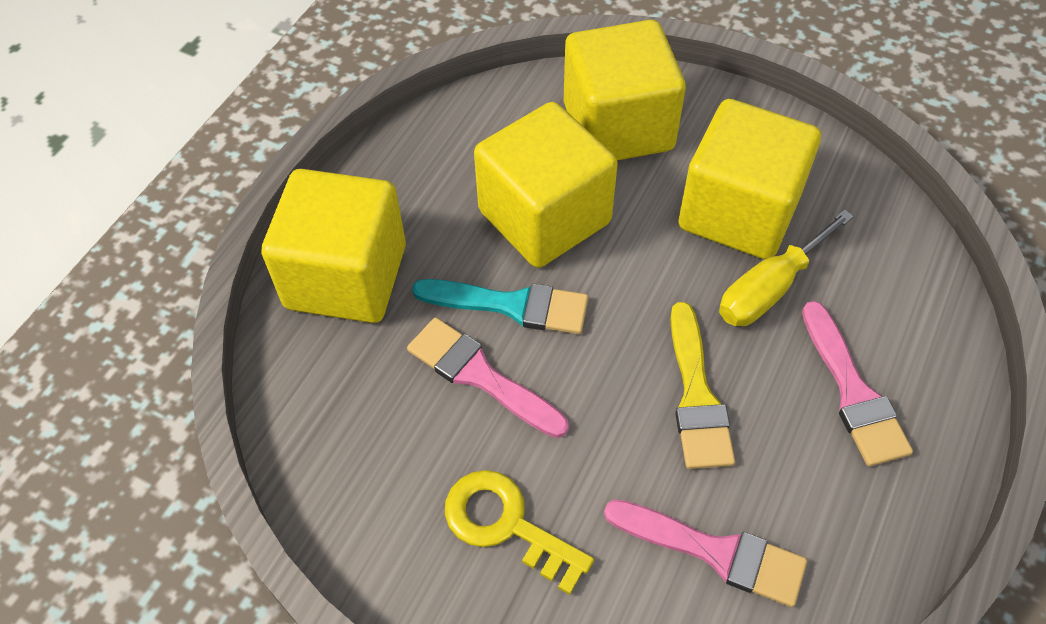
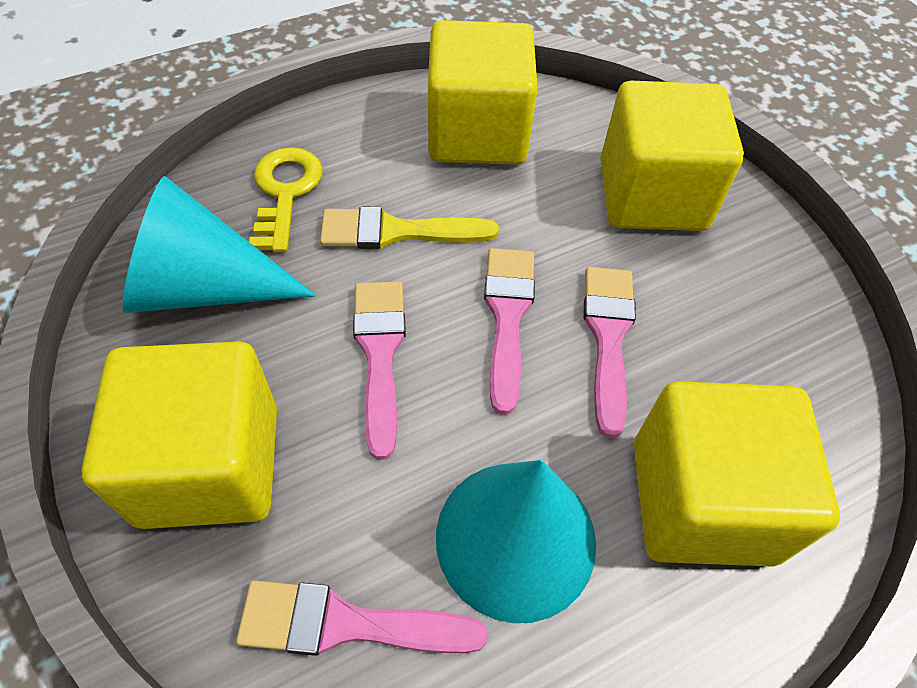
pink brush: 3 -> 4
turquoise brush: 1 -> 0
turquoise cone: 0 -> 2
yellow screwdriver: 1 -> 0

